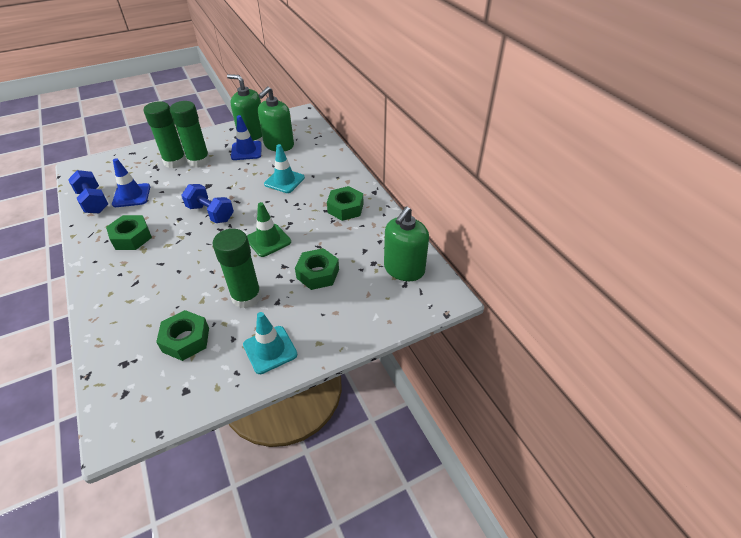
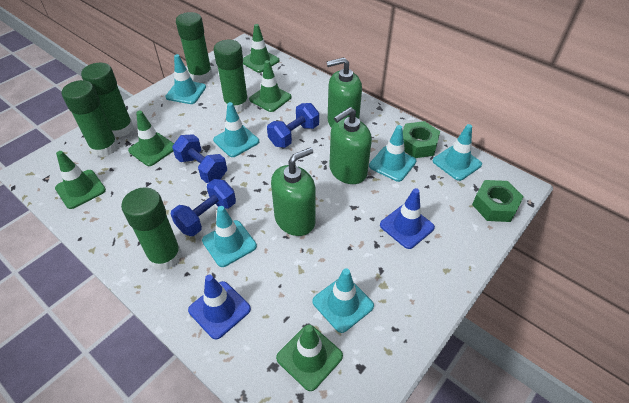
blue dumbbell: 2 -> 3
green glue stick: 3 -> 5
green nut: 4 -> 2
green traffic cone: 1 -> 5
turquoise traffic cone: 2 -> 6

